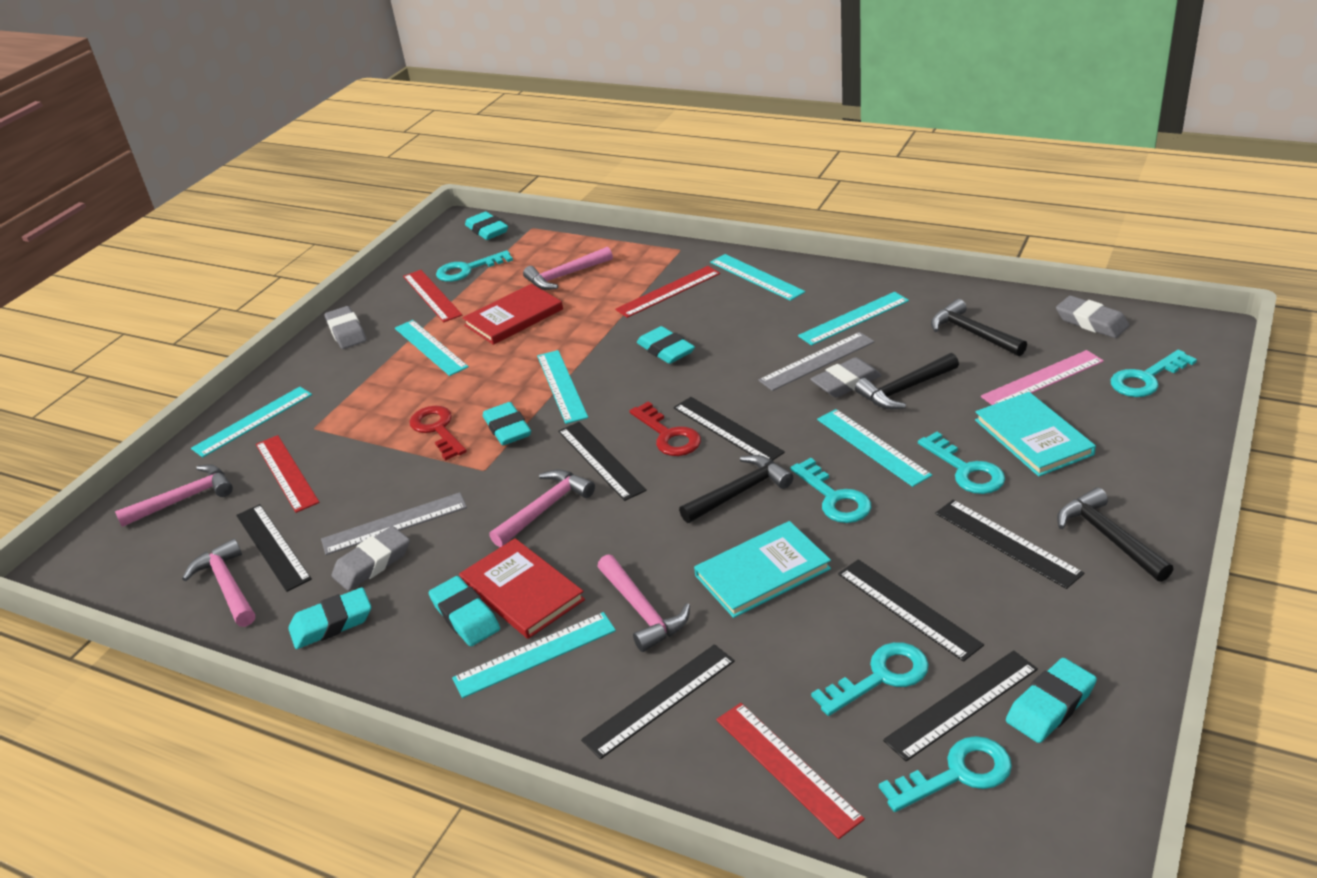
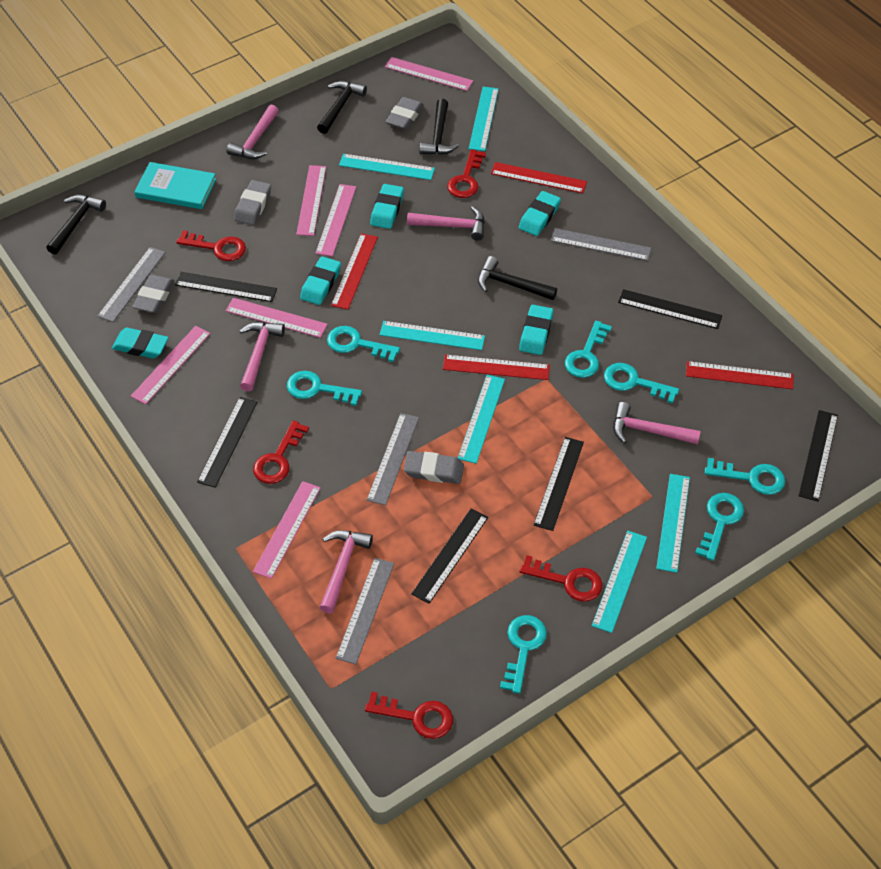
black ruler: 7 -> 6
grey ruler: 2 -> 4
pink ruler: 1 -> 6
red book: 2 -> 0
red key: 2 -> 5
turquoise book: 2 -> 1
turquoise eraser: 6 -> 5
turquoise key: 6 -> 7
turquoise ruler: 7 -> 6

